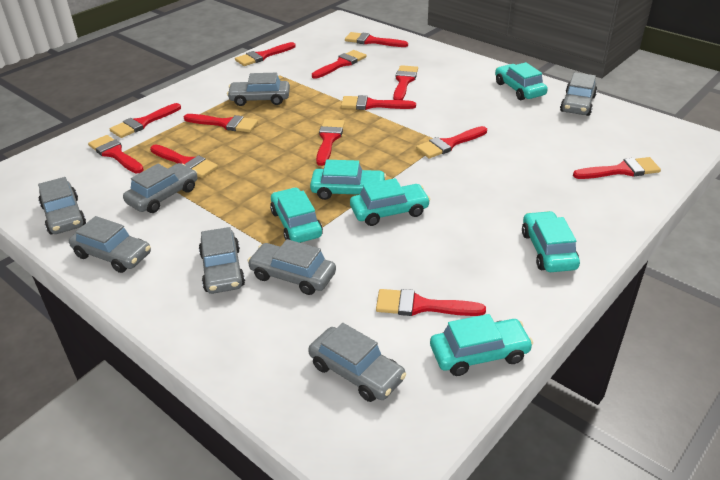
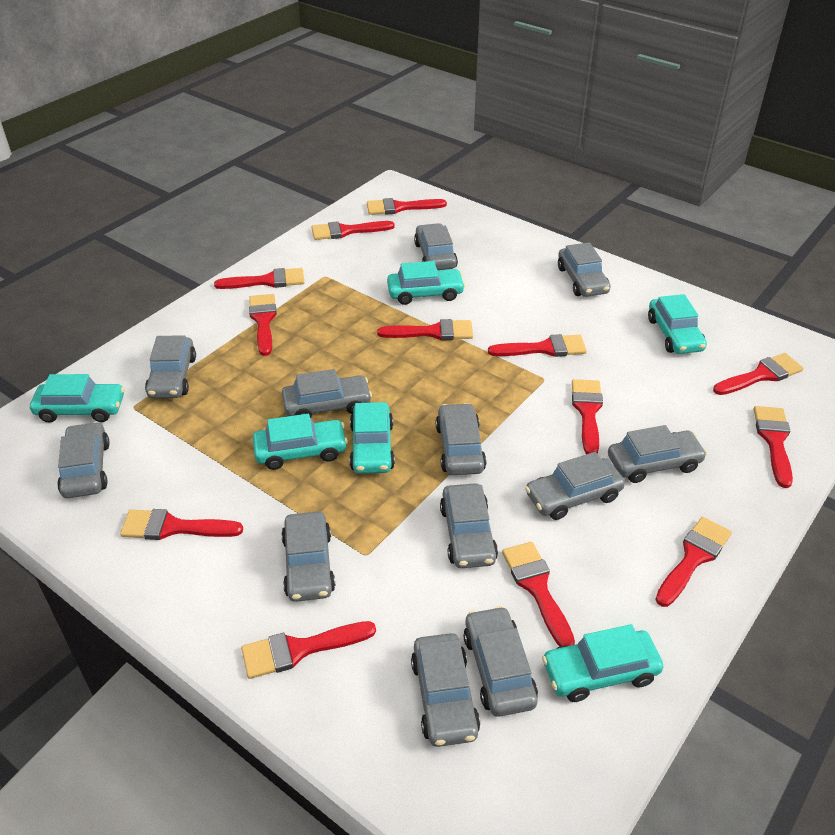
grey car: 8 -> 12

